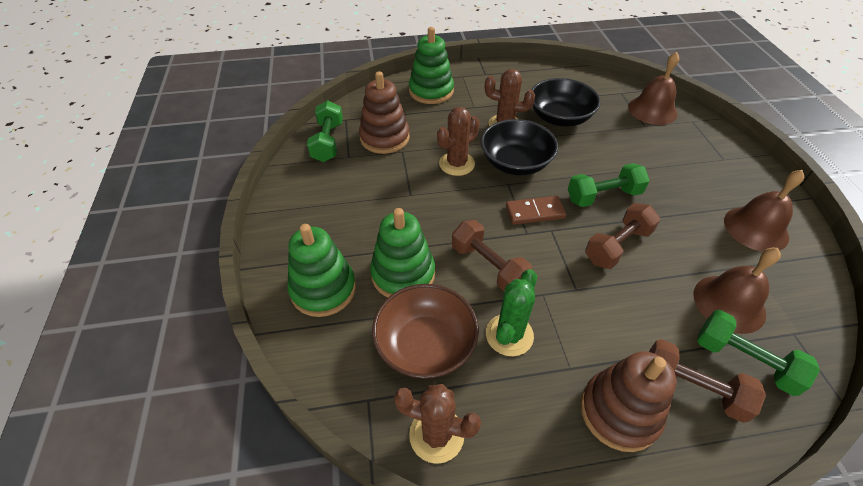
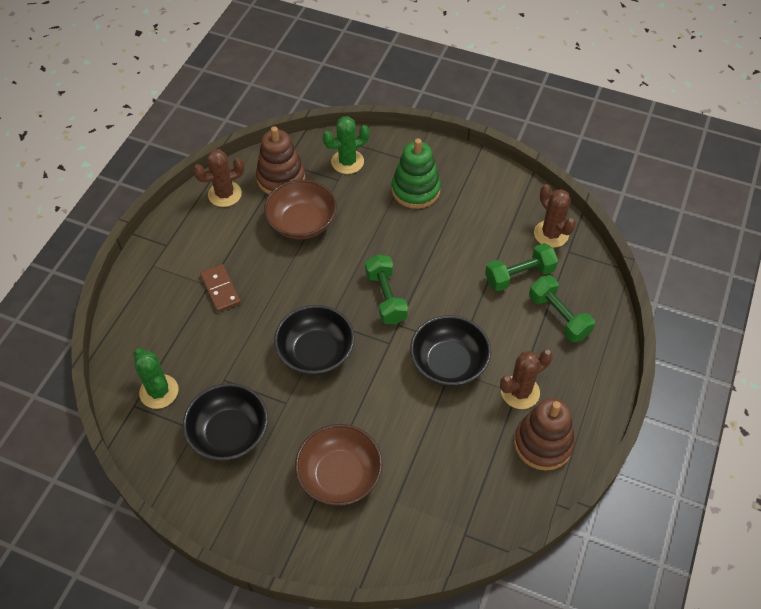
black bowl: 2 -> 3
brown bell: 3 -> 0
brown bowl: 1 -> 2
brown dumbbell: 3 -> 0
green cactus: 1 -> 2
green stacking toy: 3 -> 1

